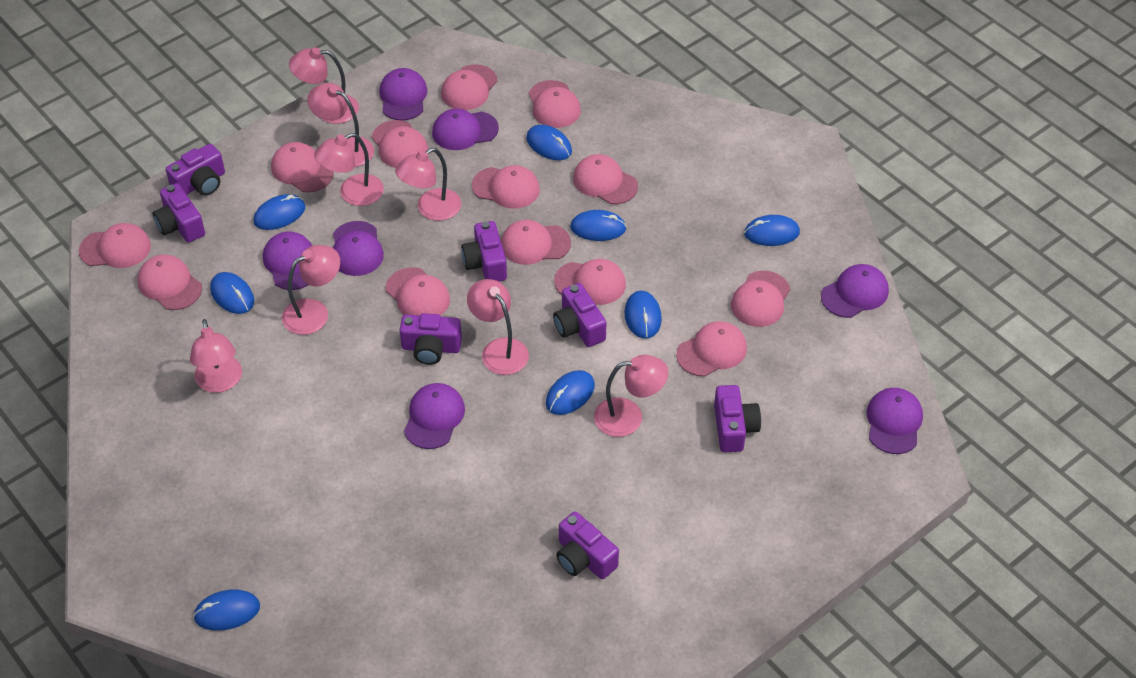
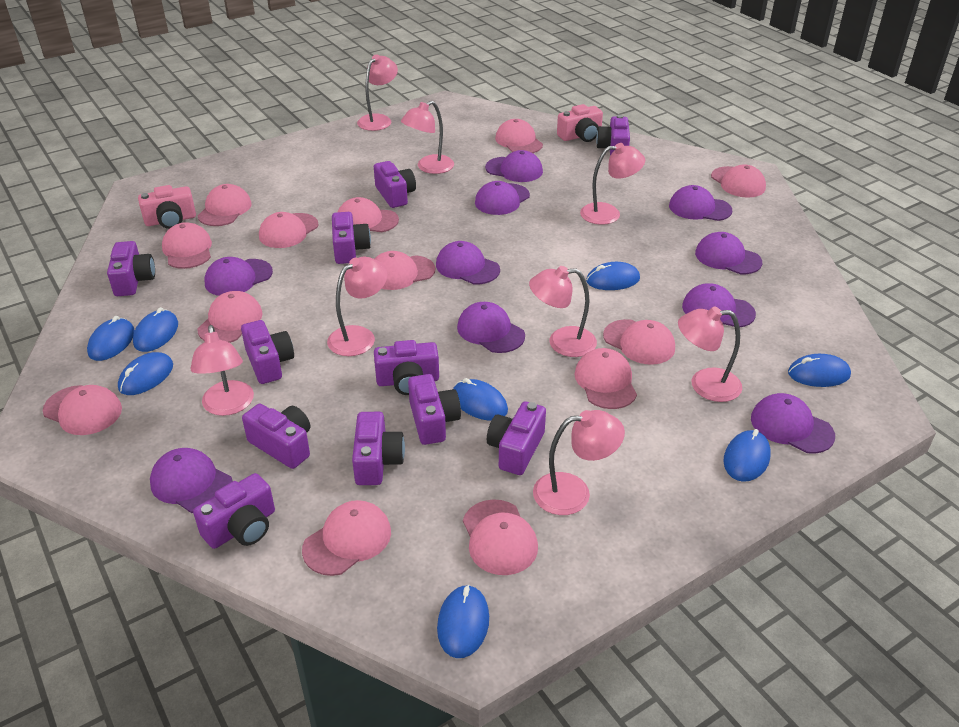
pink camera: 0 -> 2
purple camera: 7 -> 11
purple cap: 7 -> 10

